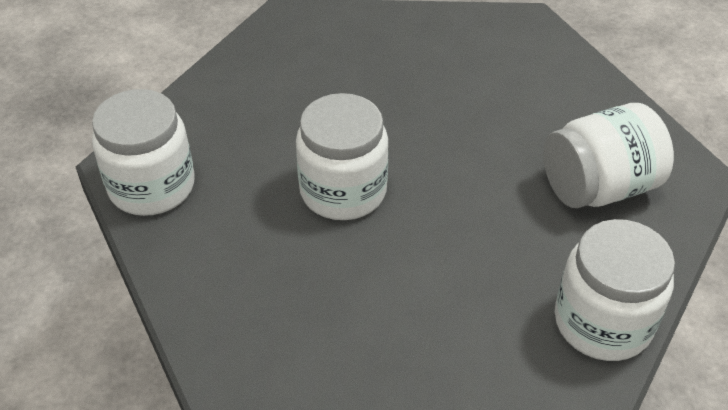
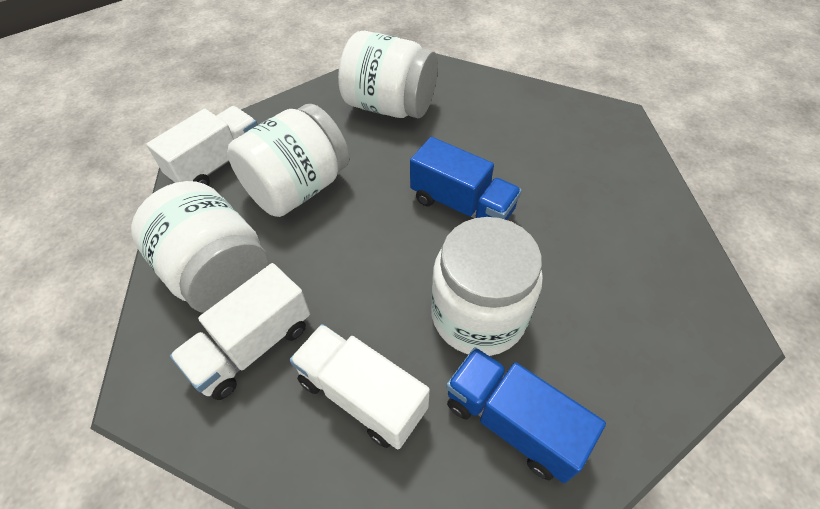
blue truck: 0 -> 2
white truck: 0 -> 3

